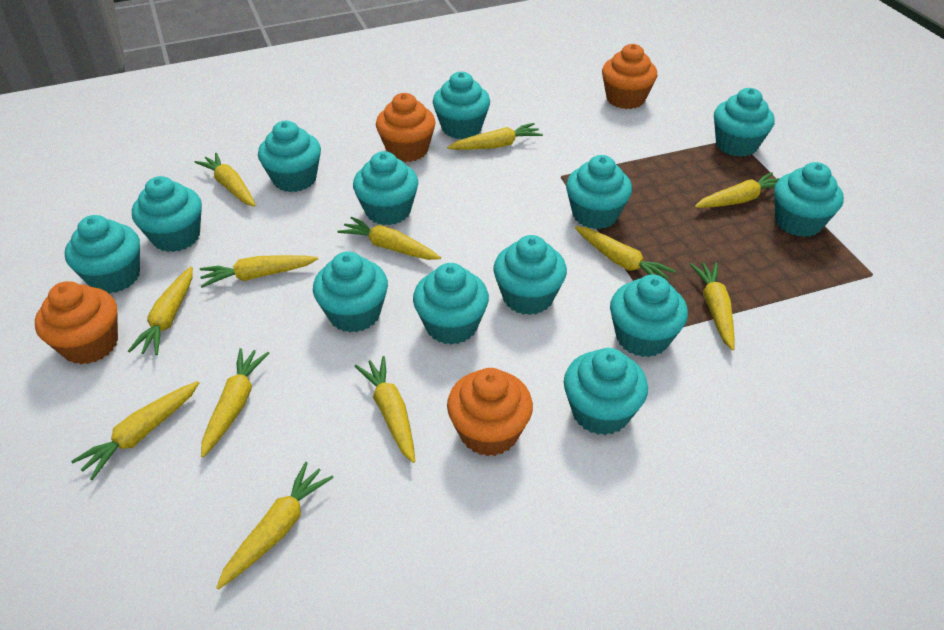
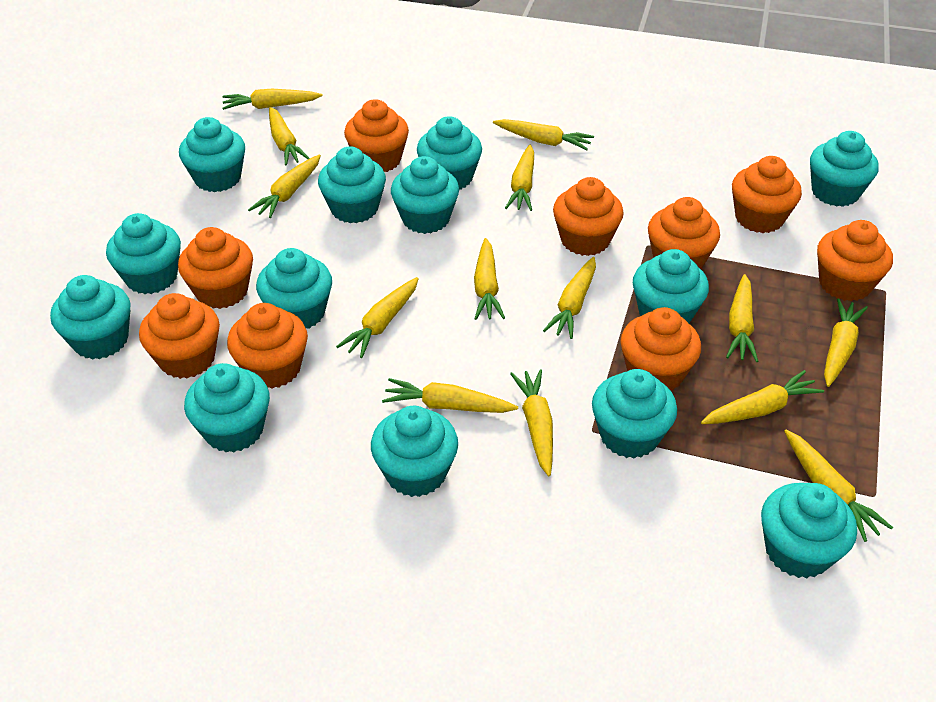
orange cupcake: 4 -> 9
yellow carrot: 12 -> 14

